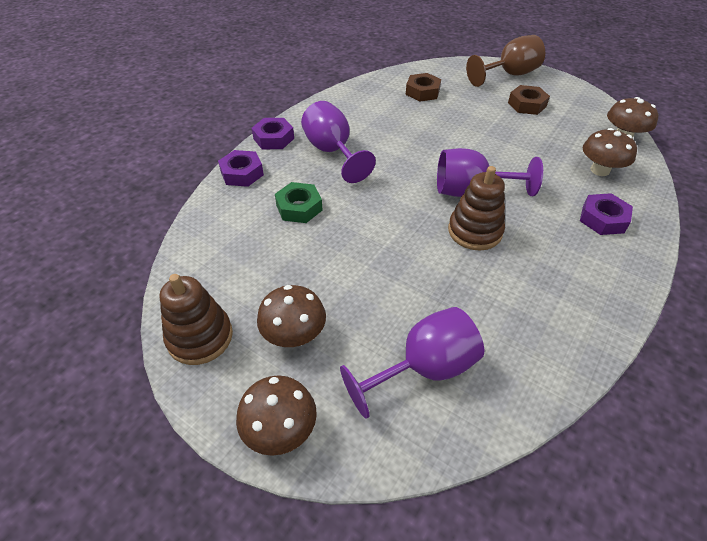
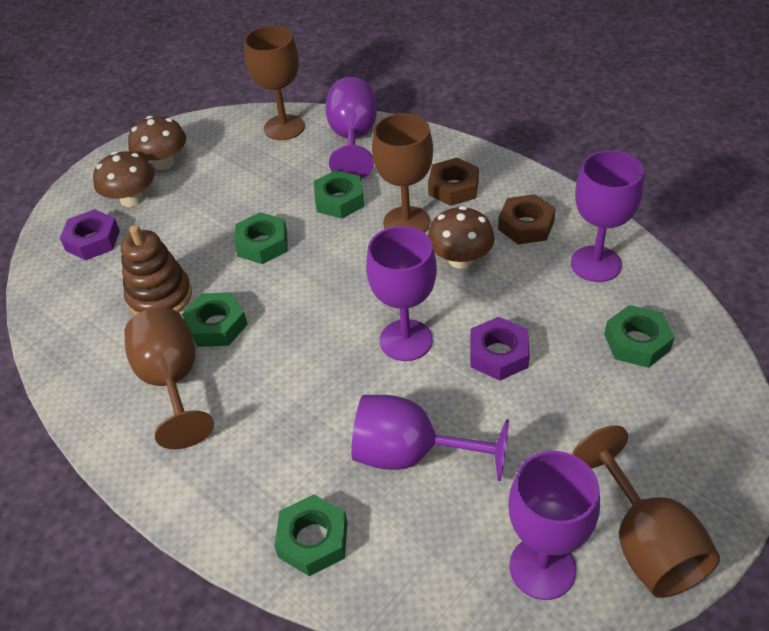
brown goblet: 1 -> 4
brown mushroom: 4 -> 3
brown stacking toy: 2 -> 1
green nut: 1 -> 5
purple goblet: 3 -> 5
purple nut: 3 -> 2

